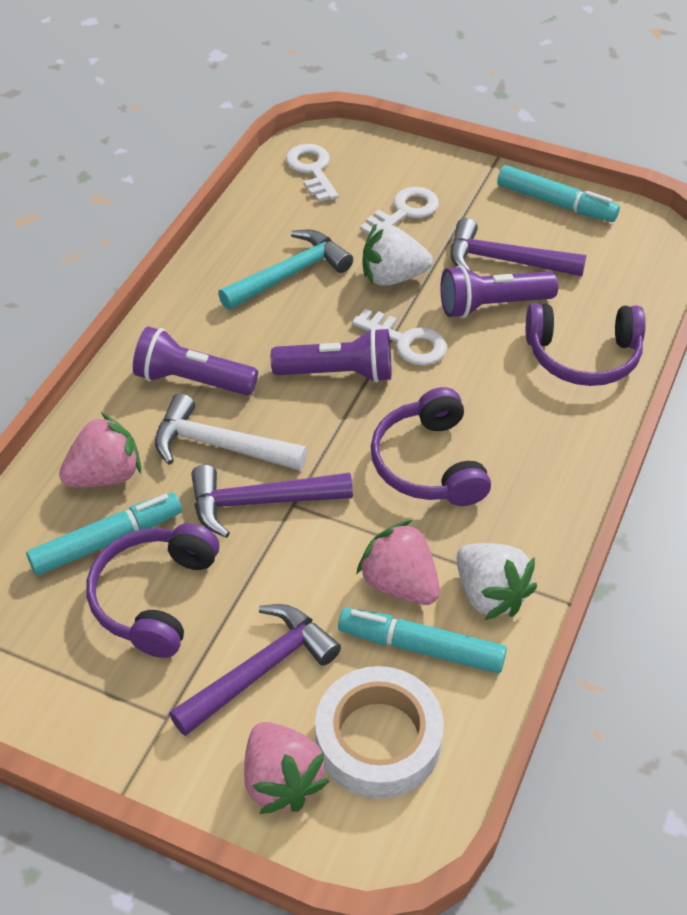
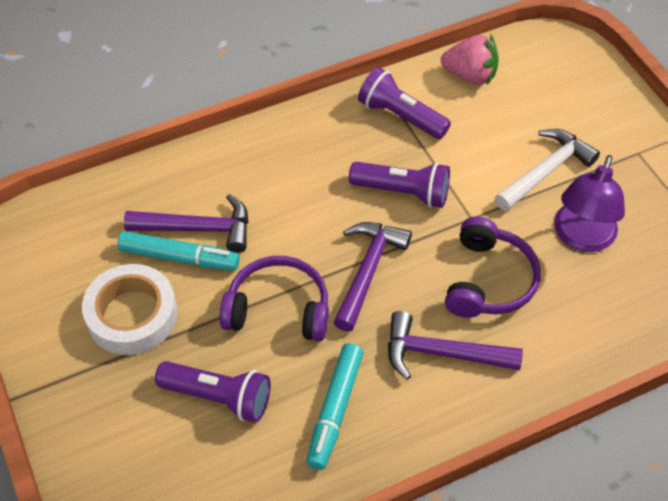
pink strawberry: 3 -> 1
purple headphones: 3 -> 2
purple lamp: 0 -> 1
turquoise hammer: 1 -> 0
turquoise marker: 3 -> 2
white key: 3 -> 0
white strawberry: 2 -> 0

